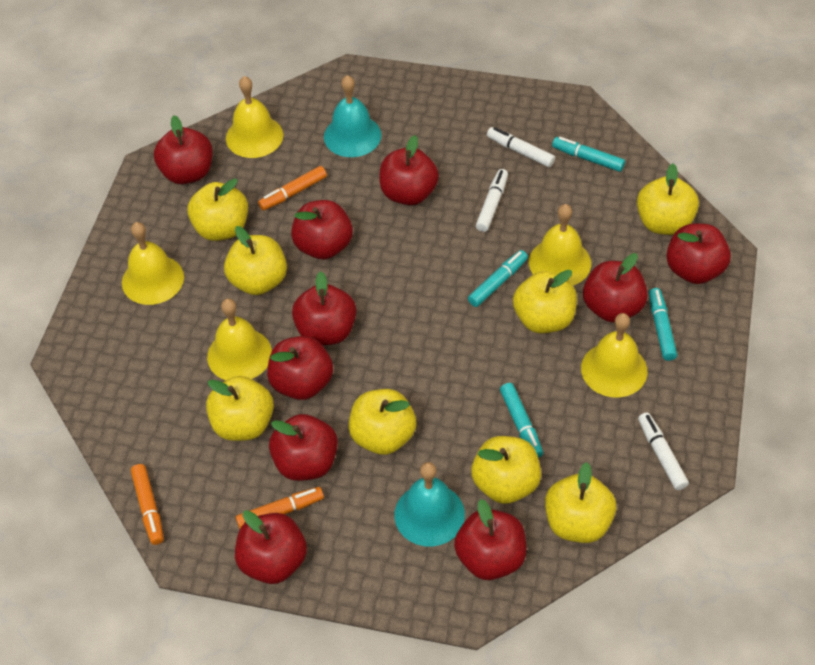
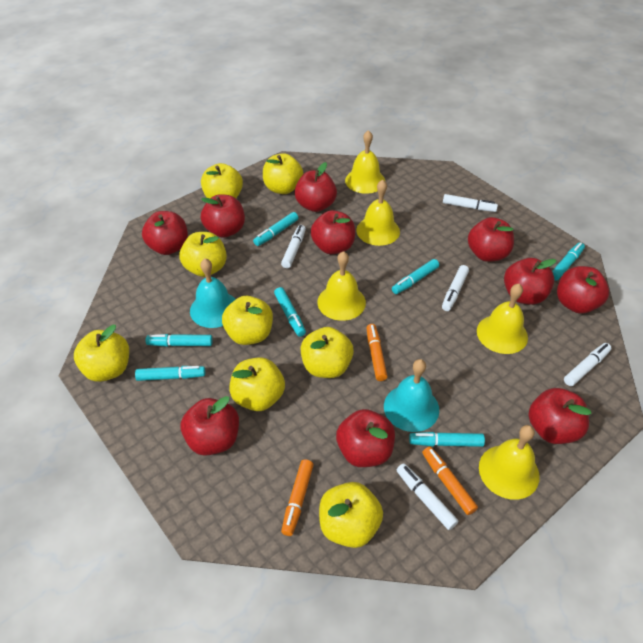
turquoise marker: 4 -> 7
white marker: 3 -> 5

